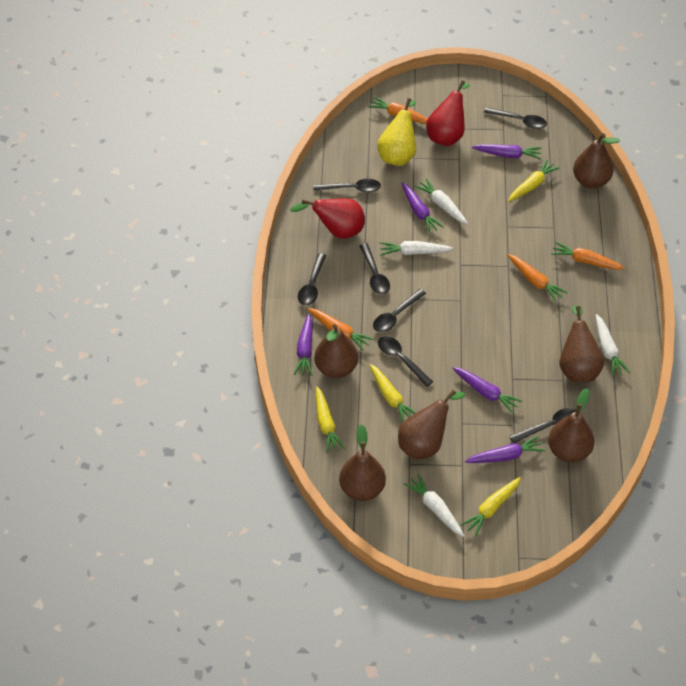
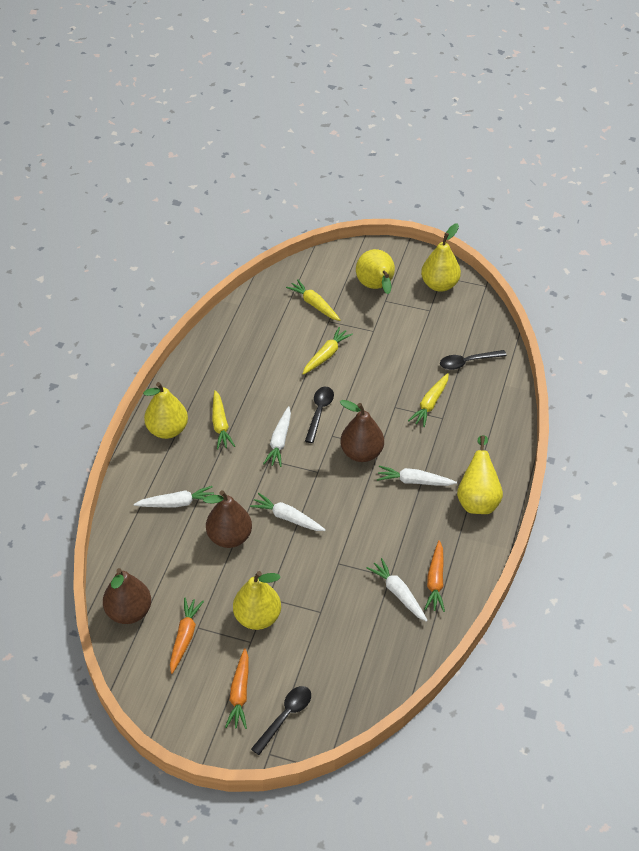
black spoon: 7 -> 3
brown pear: 6 -> 3
orange carrot: 4 -> 3
purple carrot: 5 -> 0
red pear: 2 -> 0
white carrot: 4 -> 5
yellow pear: 1 -> 5

